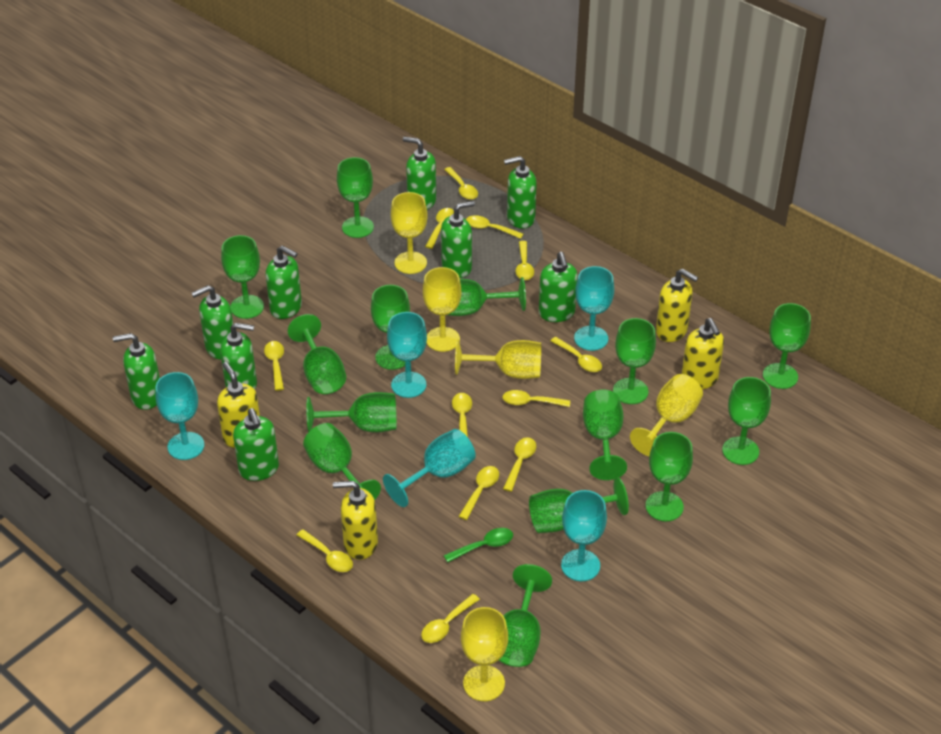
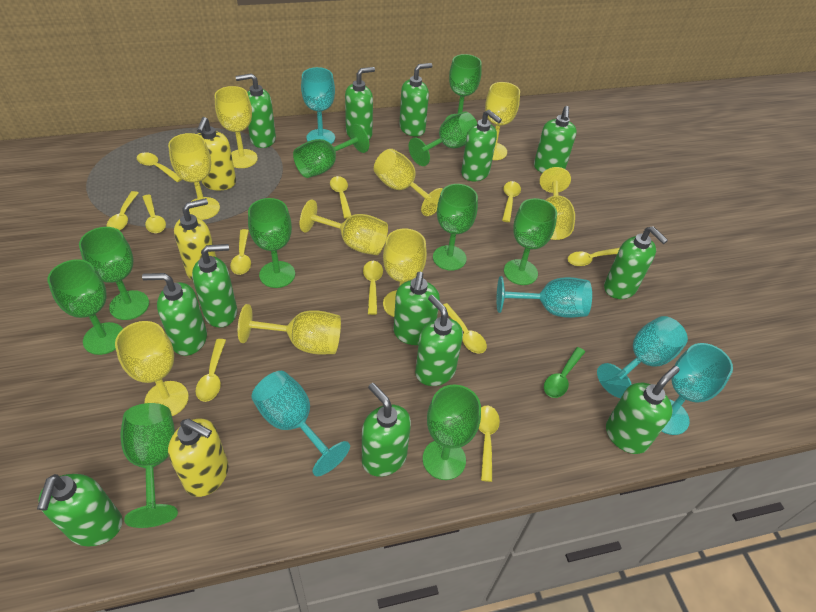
green goblet: 14 -> 10
green soap dispenser: 9 -> 13
yellow goblet: 5 -> 9
yellow soap dispenser: 4 -> 3
yellow spoon: 12 -> 11

